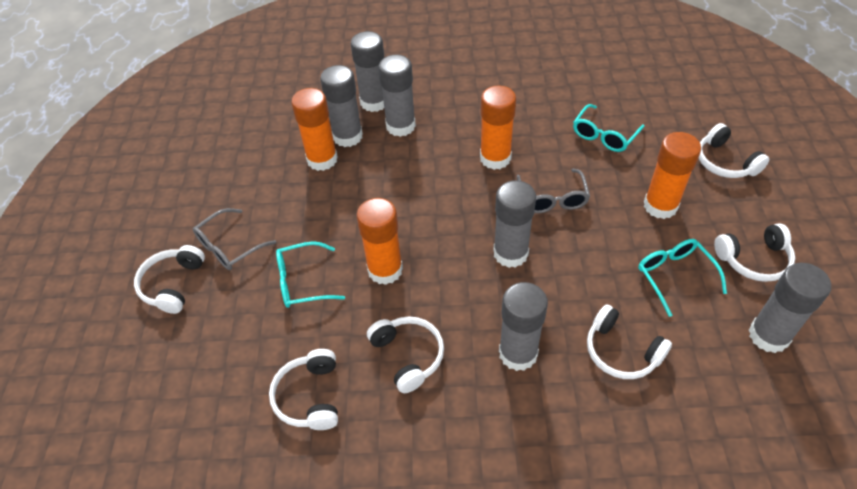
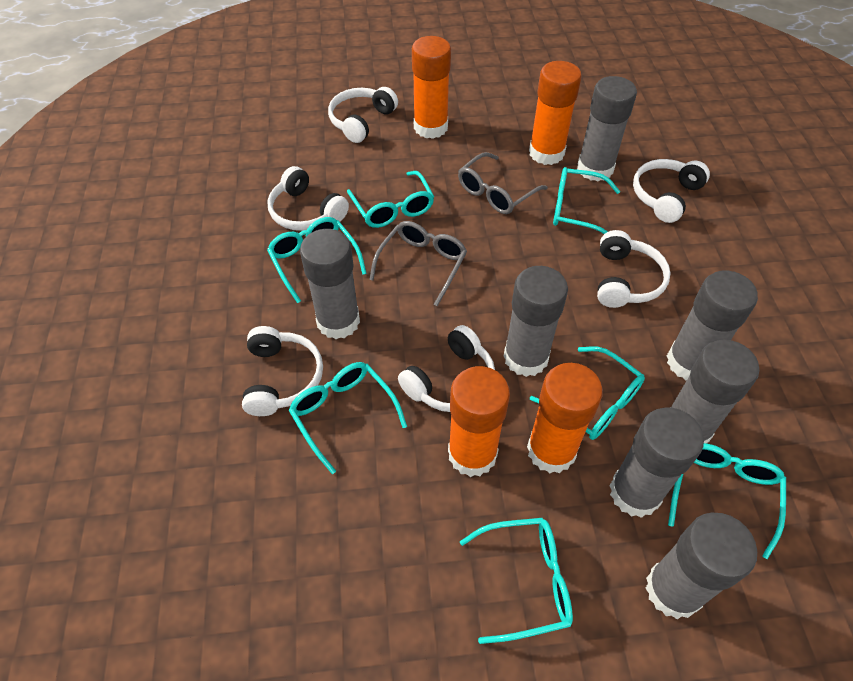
grey glue stick: 6 -> 7
turquoise glasses: 3 -> 7

